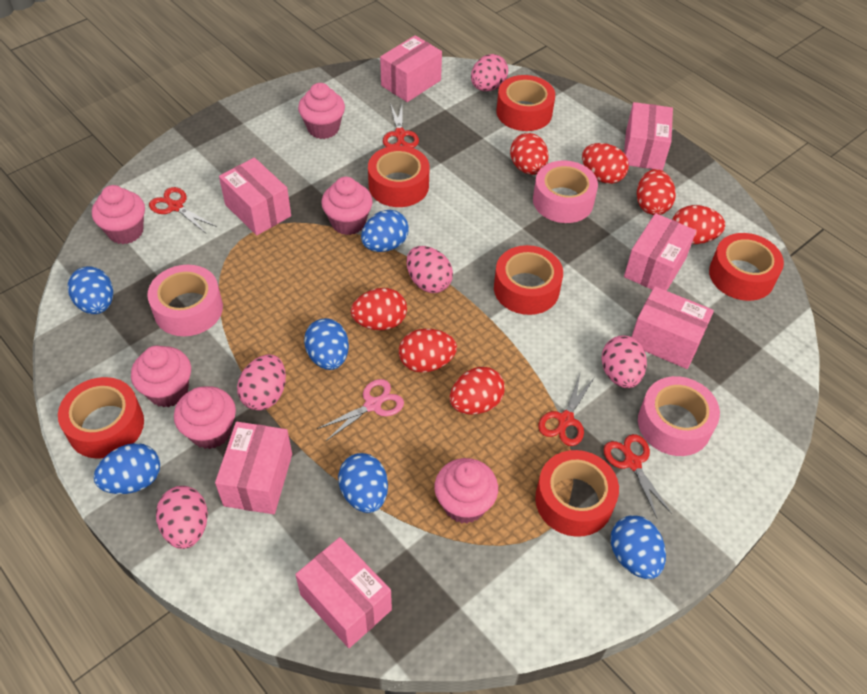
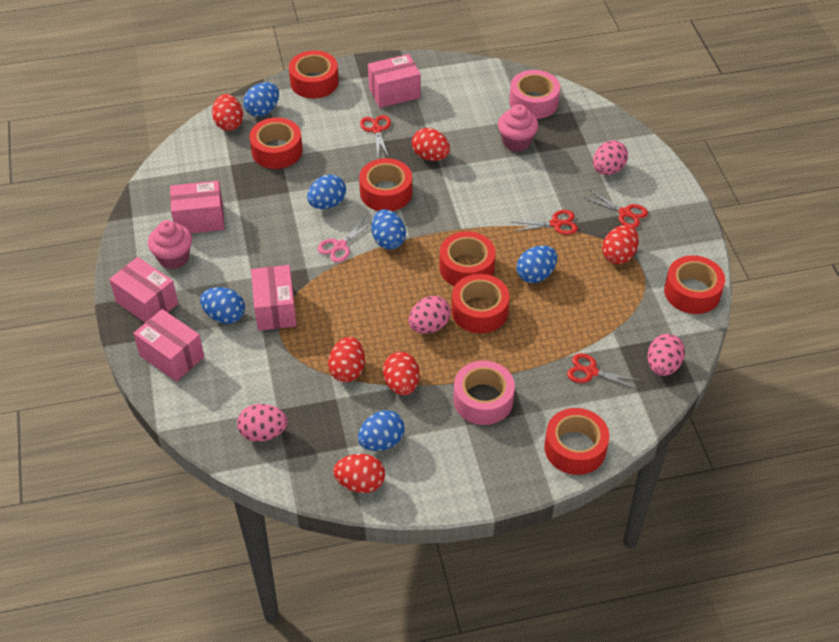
pink box: 7 -> 5
pink cupcake: 6 -> 2
pink egg: 5 -> 4
pink tape: 3 -> 2
red egg: 7 -> 6
red tape: 6 -> 7

